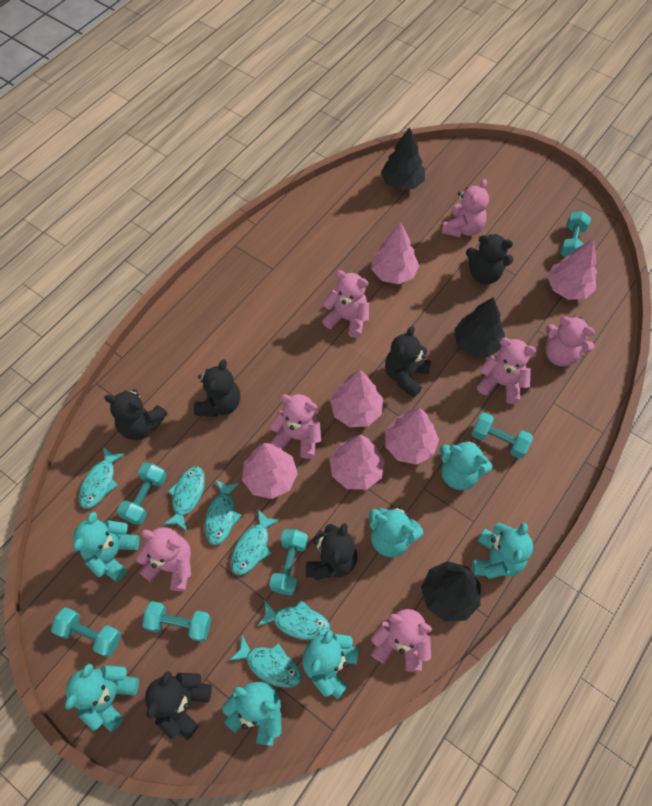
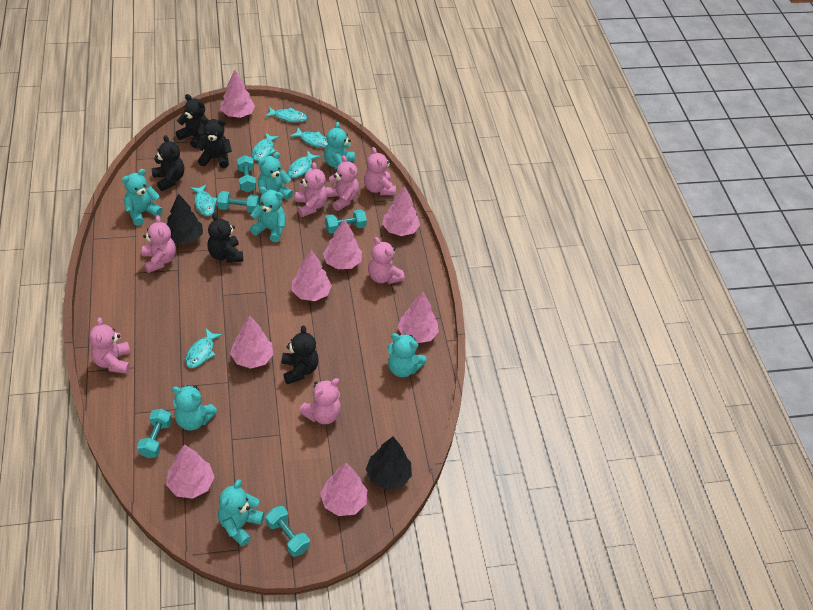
black teddy bear: 6 -> 5
black tree: 3 -> 2
pink tree: 6 -> 8
turquoise dumbbell: 6 -> 5

